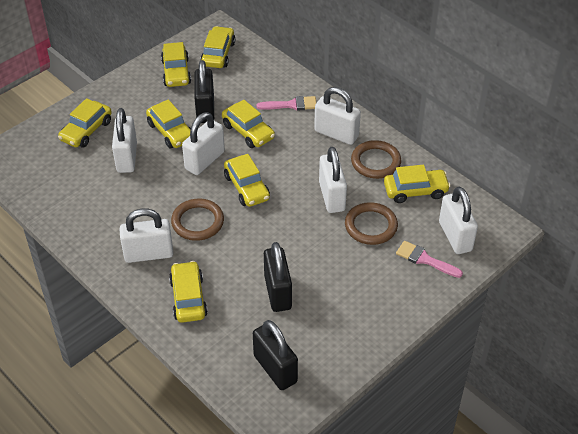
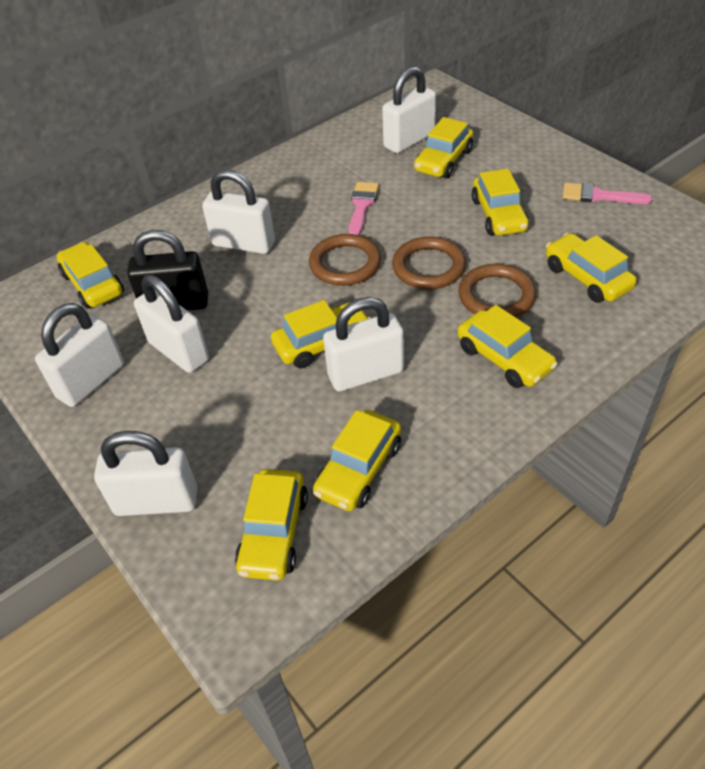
black padlock: 3 -> 1

